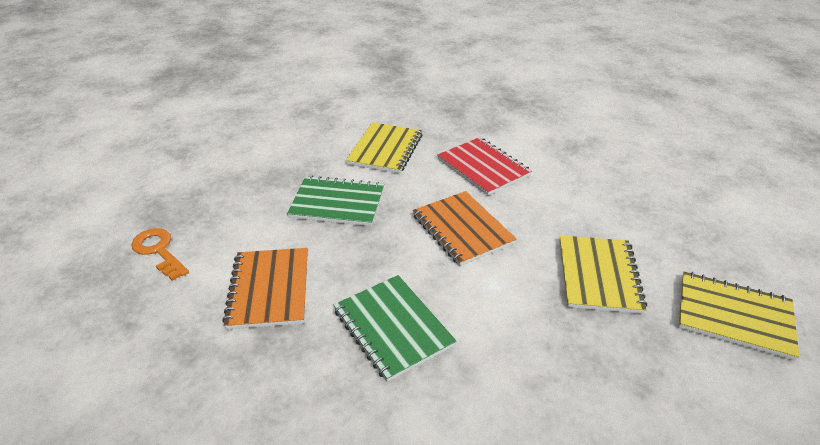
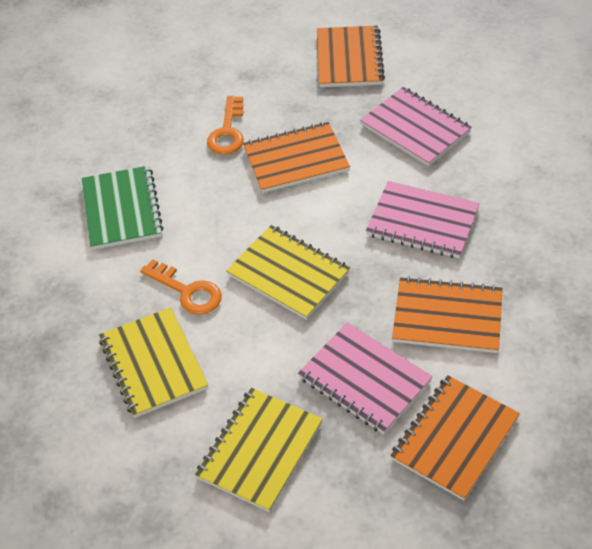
green notebook: 2 -> 1
orange key: 1 -> 2
orange notebook: 2 -> 4
pink notebook: 0 -> 3
red notebook: 1 -> 0

